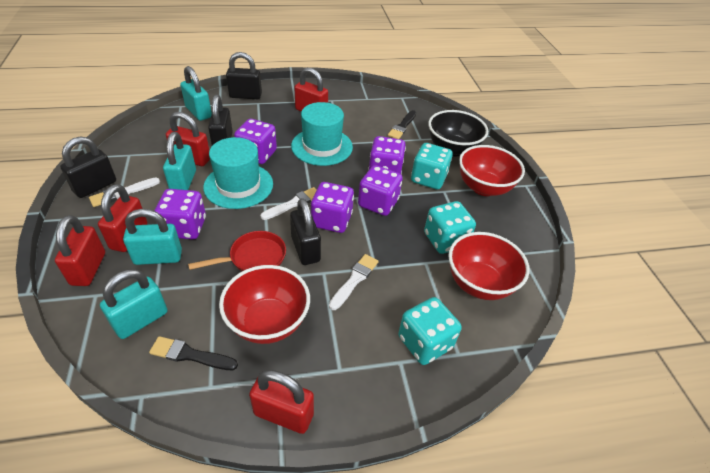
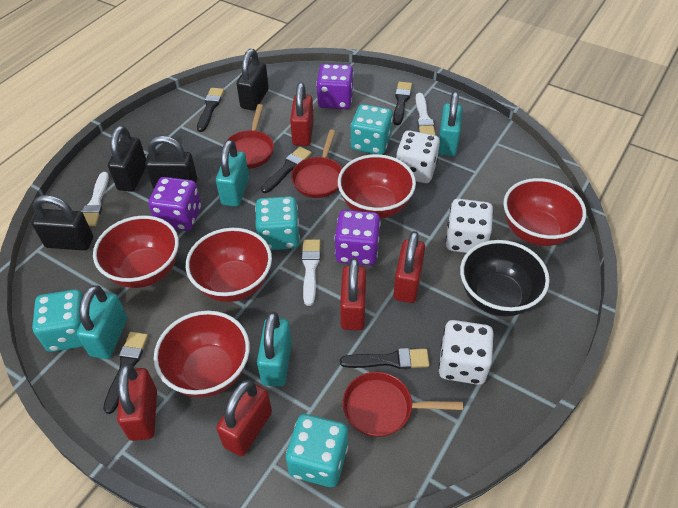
black brush: 2 -> 5
purple dice: 5 -> 3
red bowl: 3 -> 5
red pan: 1 -> 3
turquoise dice: 3 -> 4
turquoise hat: 2 -> 0
white dice: 0 -> 3

